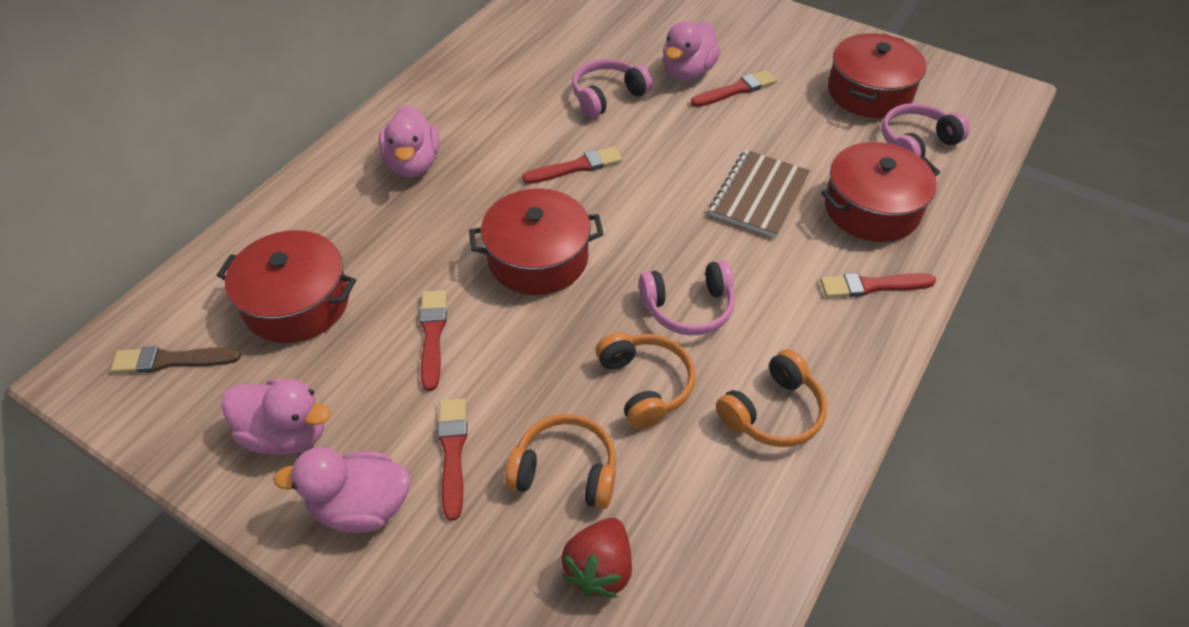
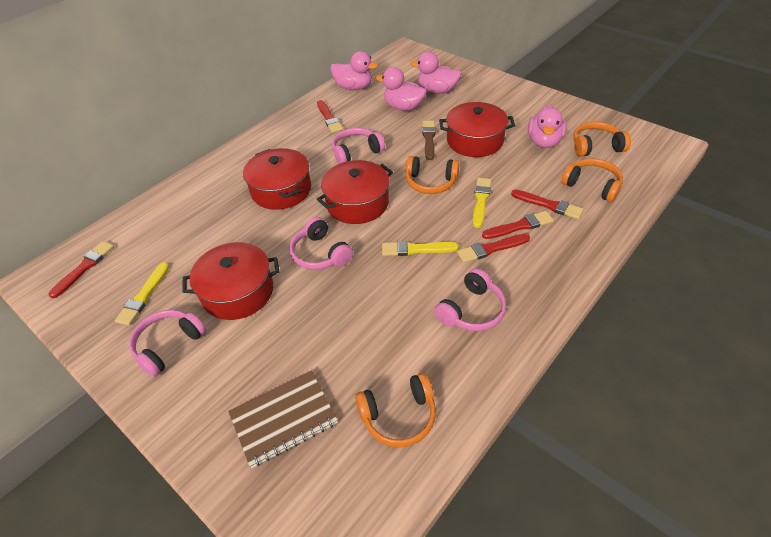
orange headphones: 3 -> 4
pink headphones: 3 -> 4
red strawberry: 1 -> 0
yellow brush: 0 -> 3

